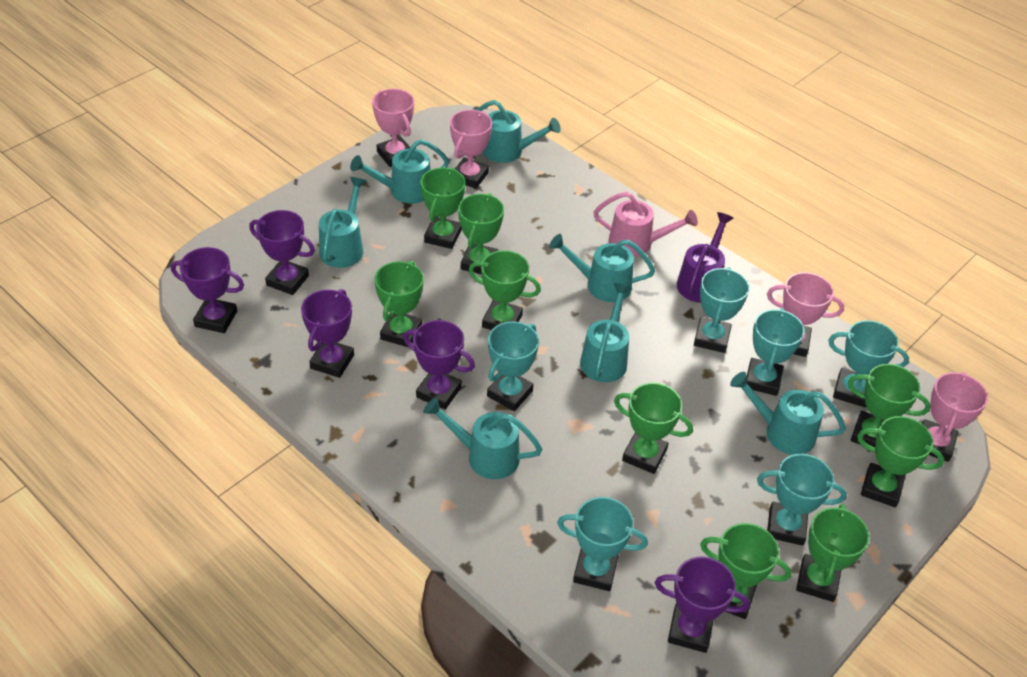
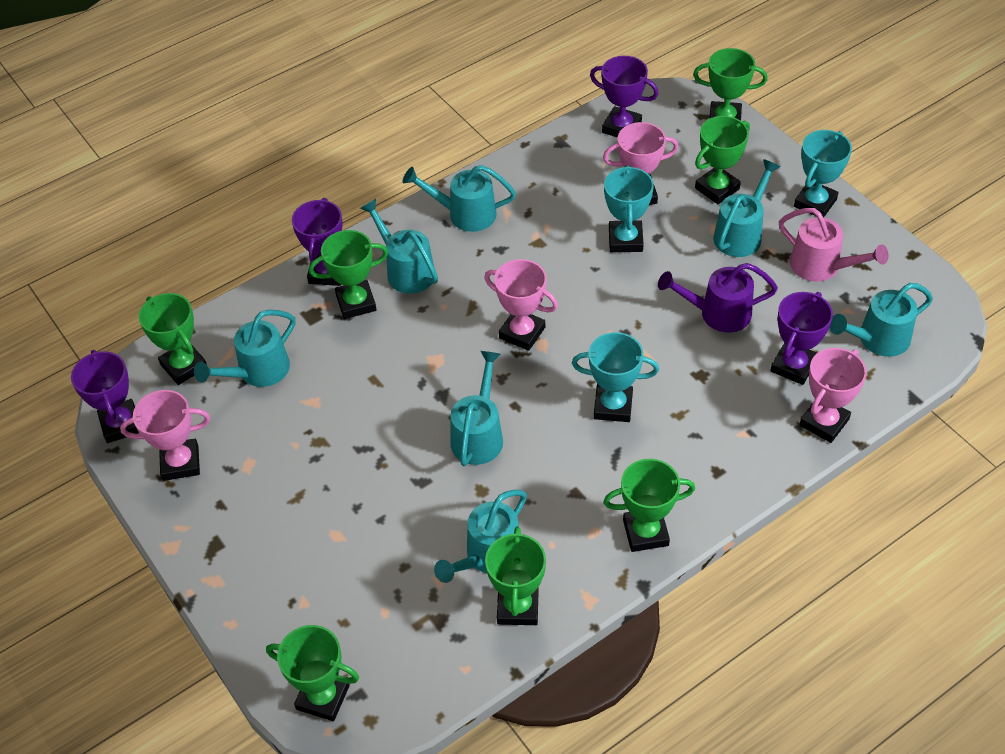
green trophy: 9 -> 7
purple trophy: 5 -> 4
turquoise trophy: 6 -> 3

